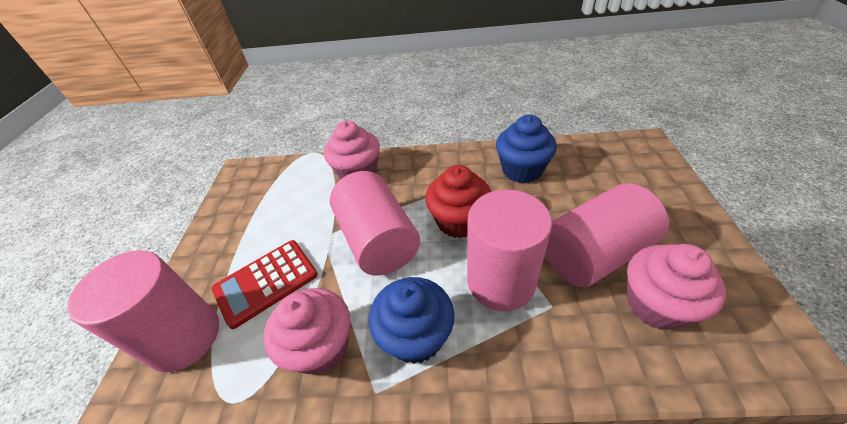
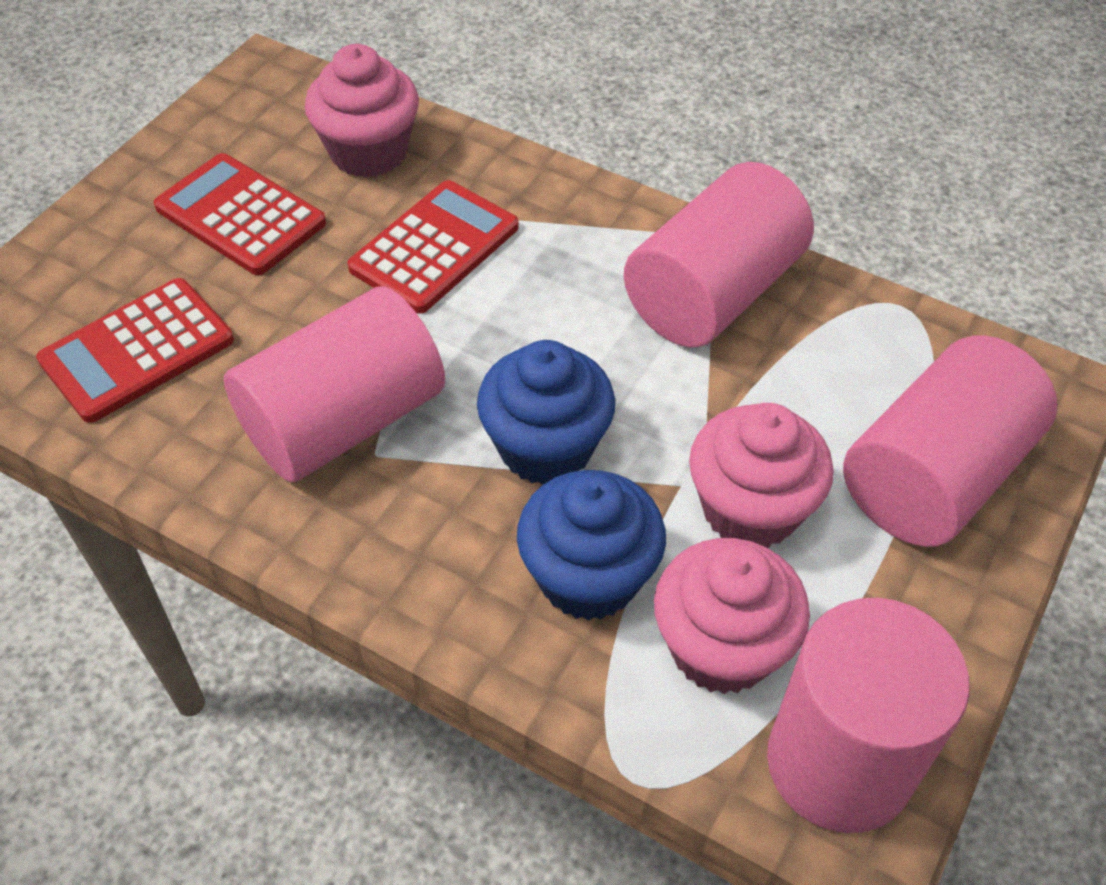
red calculator: 1 -> 3
red cupcake: 1 -> 0

